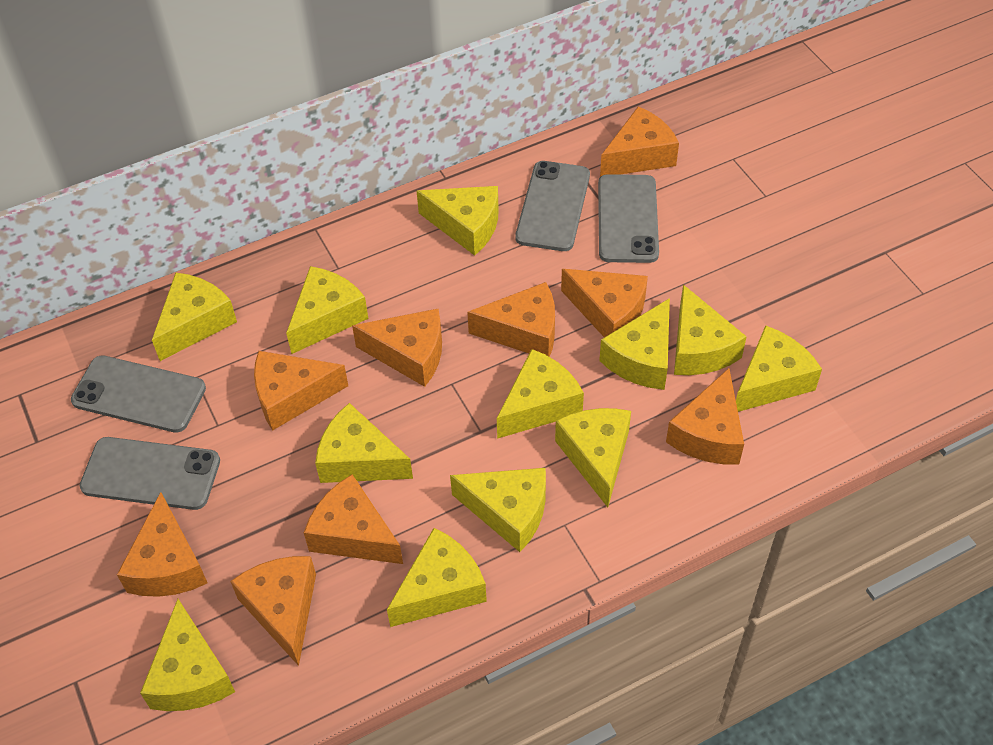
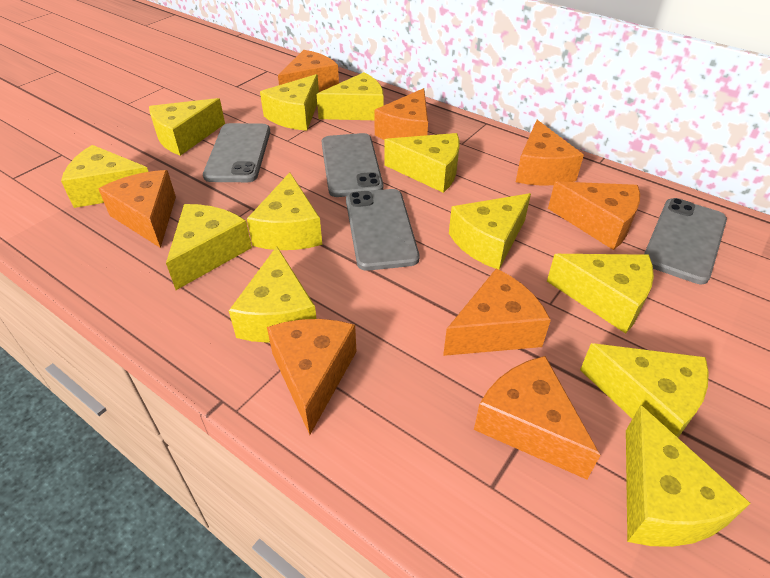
orange cheese: 9 -> 8

